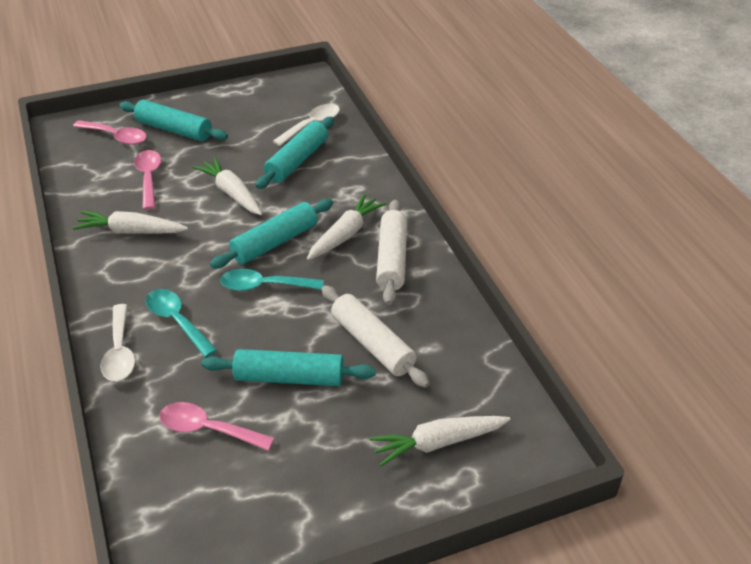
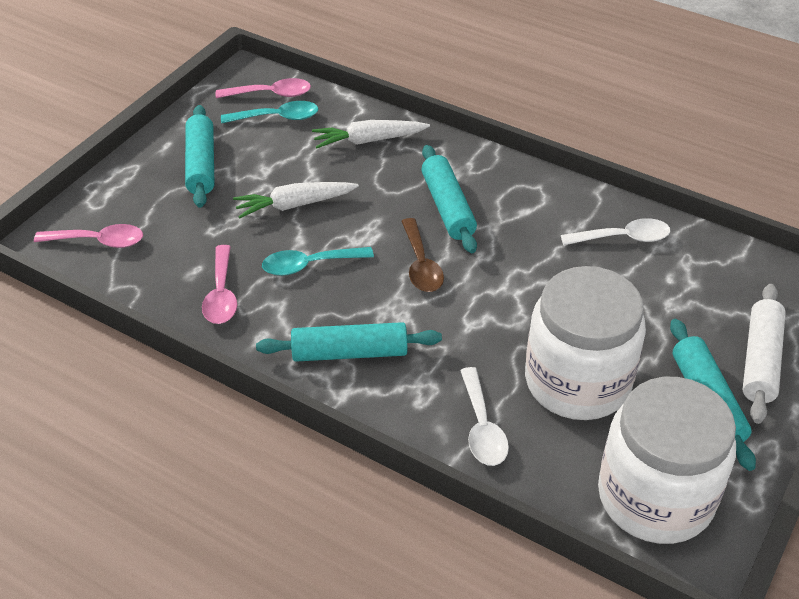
brown spoon: 0 -> 1
white carrot: 4 -> 2
white jar: 0 -> 2
white rolling pin: 2 -> 1

